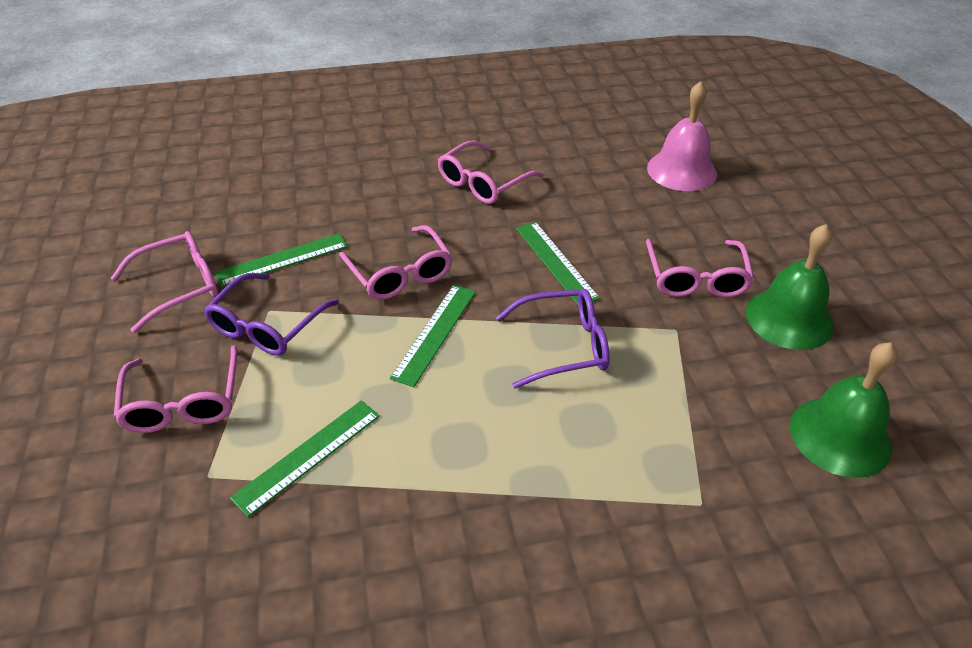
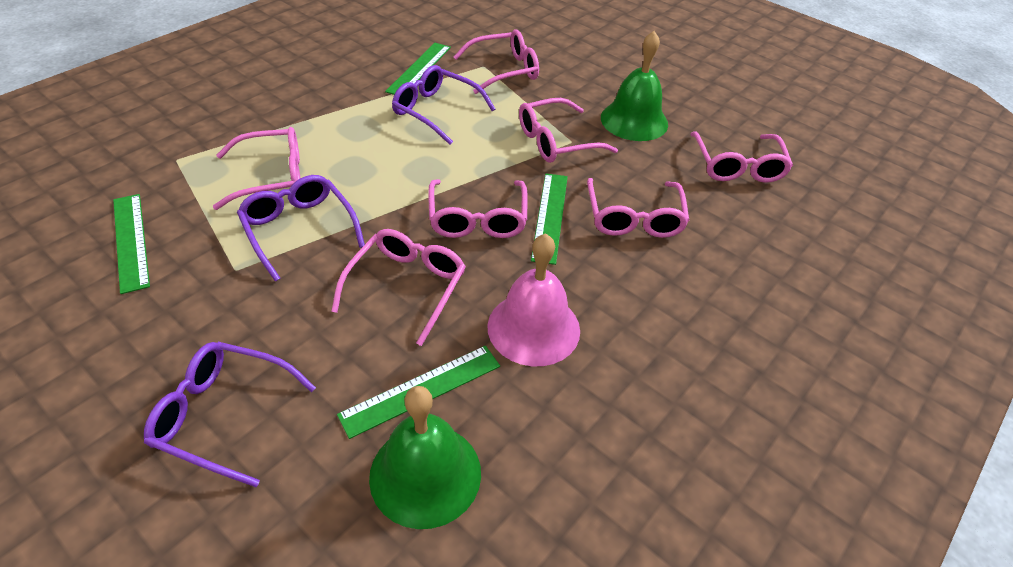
pink glasses: 5 -> 7
purple glasses: 2 -> 3

